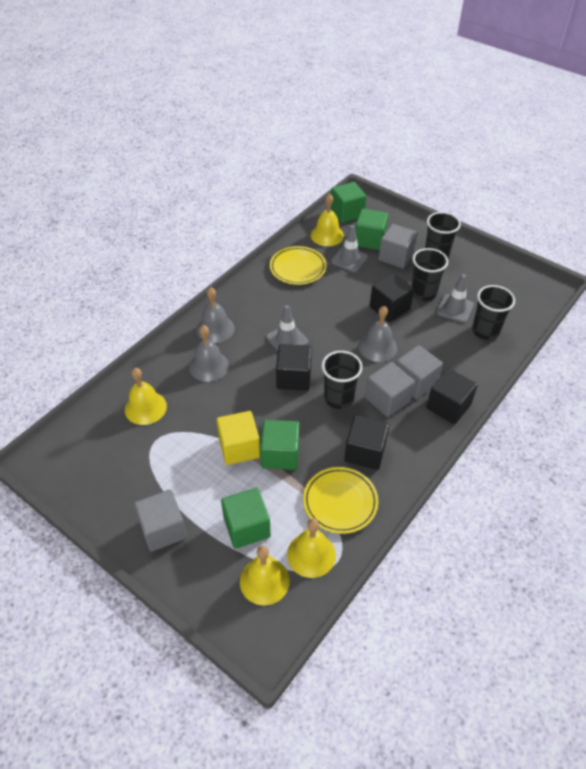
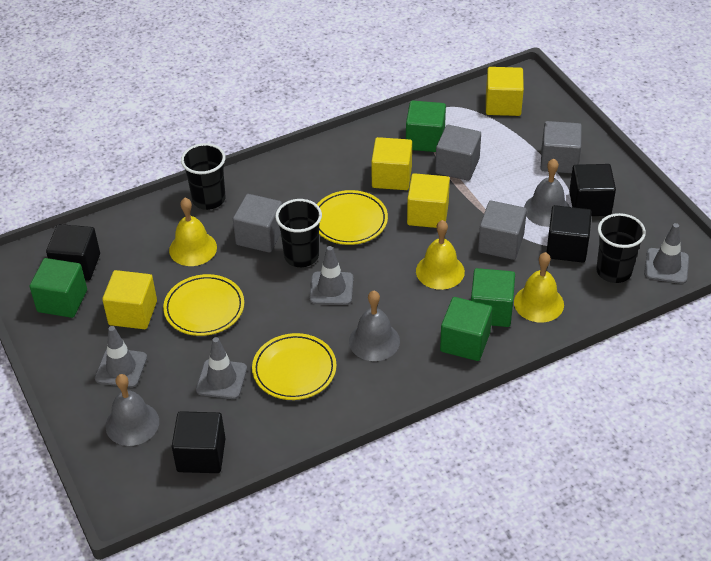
black cup: 4 -> 3
grey traffic cone: 3 -> 4
yellow bell: 4 -> 3
yellow cube: 1 -> 4
yellow plate: 2 -> 3

